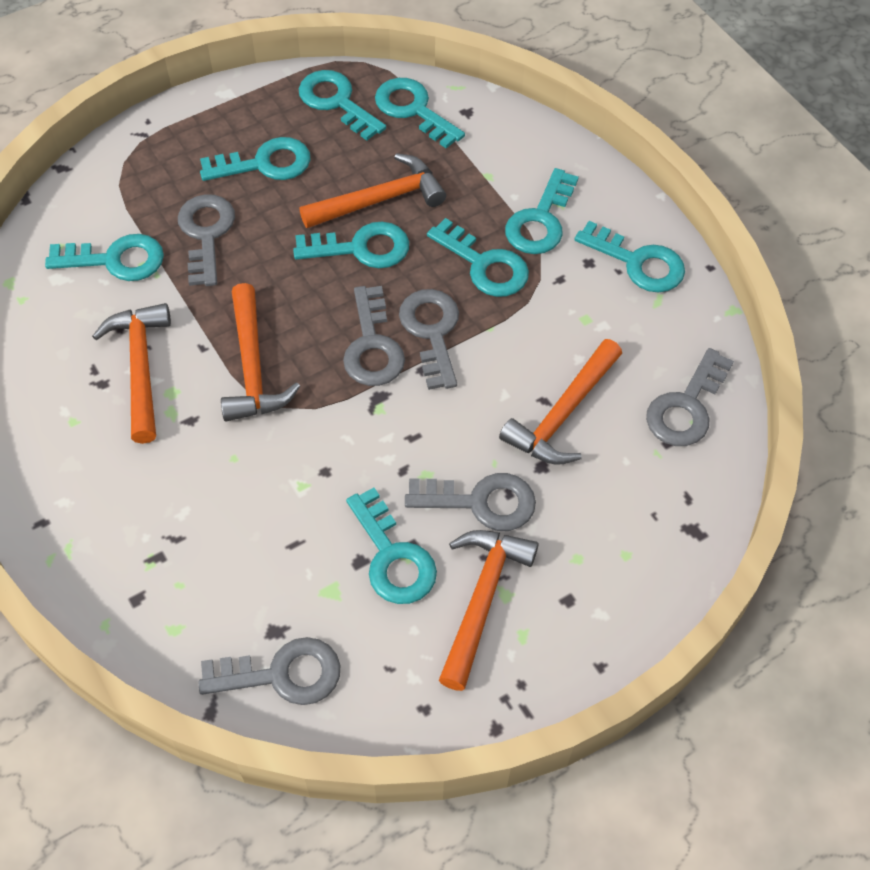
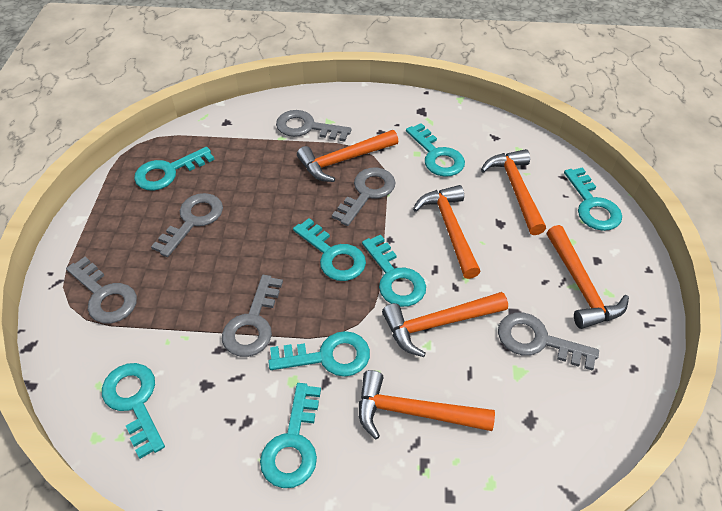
orange hammer: 5 -> 6
turquoise key: 9 -> 8

